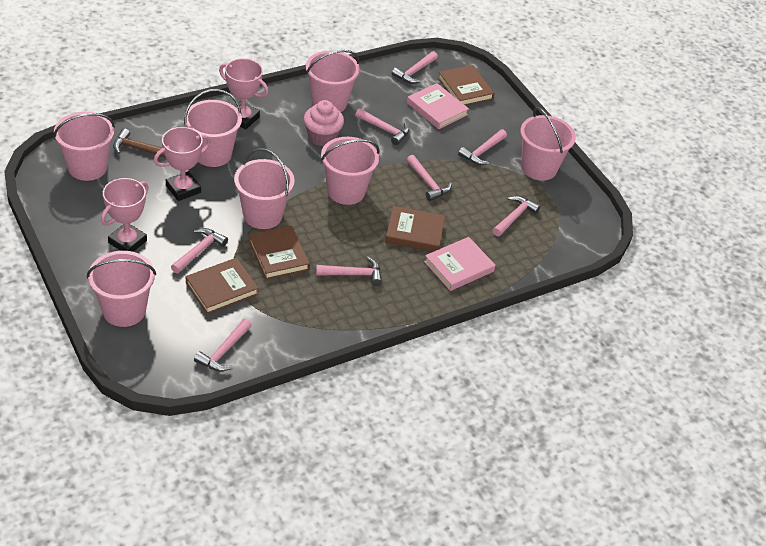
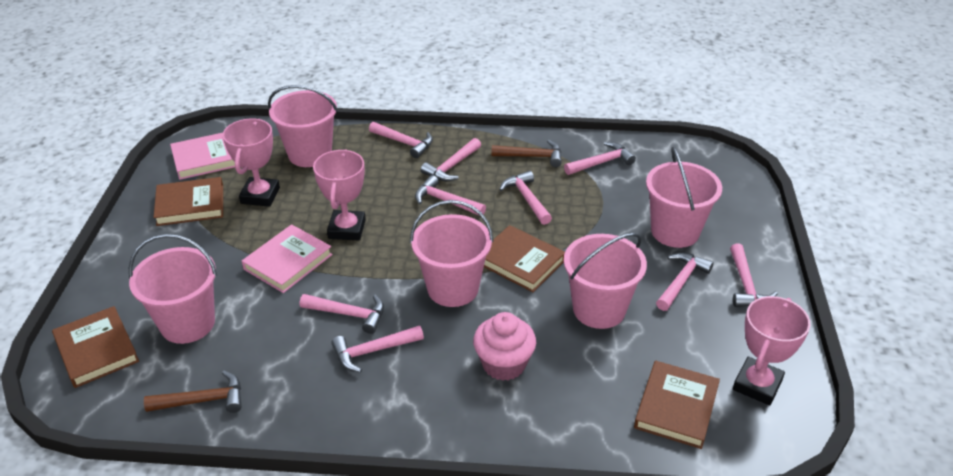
brown hammer: 1 -> 2
pink bucket: 7 -> 5
pink hammer: 8 -> 9

